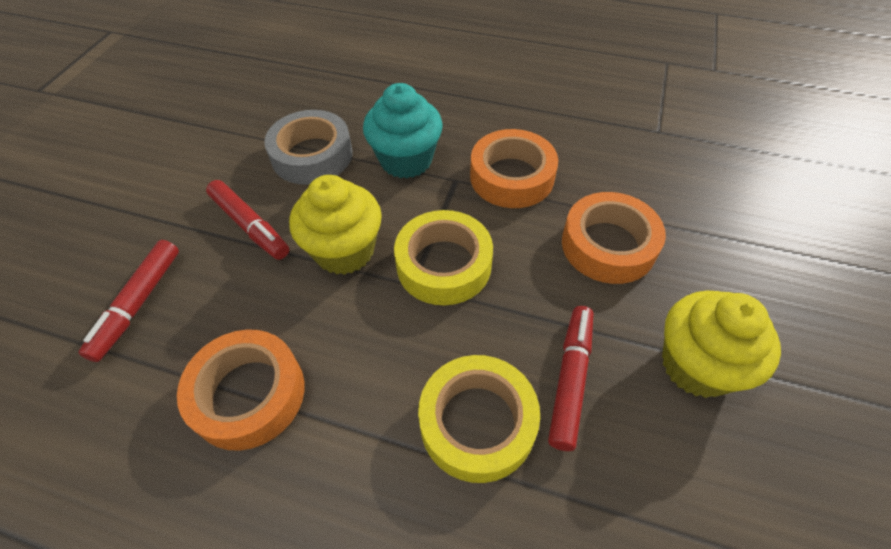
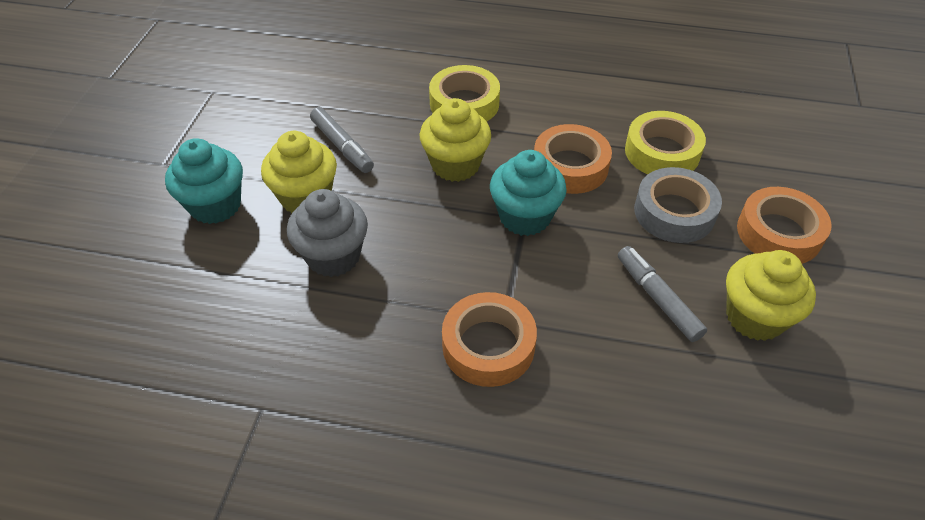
grey cupcake: 0 -> 1
grey marker: 0 -> 2
red marker: 3 -> 0
turquoise cupcake: 1 -> 2
yellow cupcake: 2 -> 3

